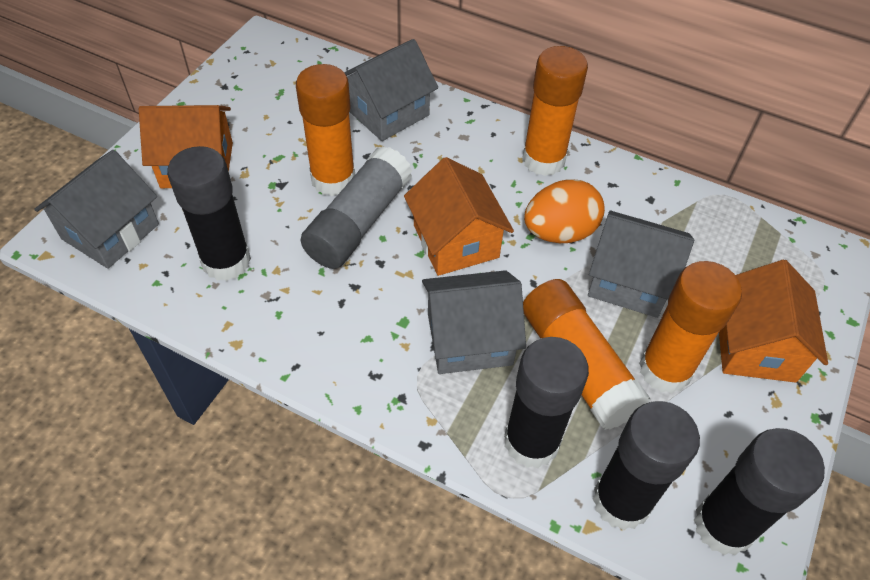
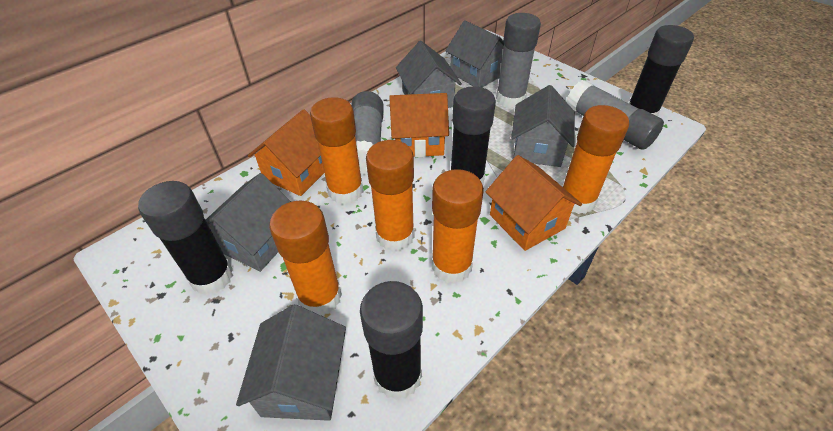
grey glue stick: 1 -> 3
grey house: 4 -> 5
orange egg: 1 -> 0
orange glue stick: 4 -> 5

